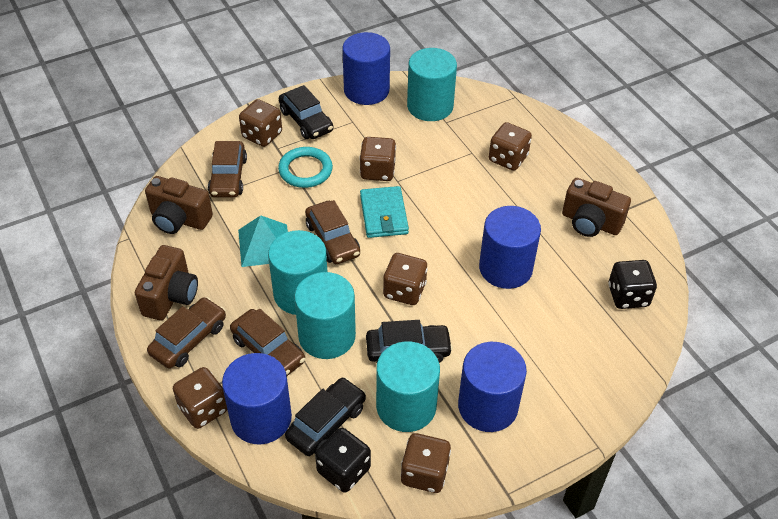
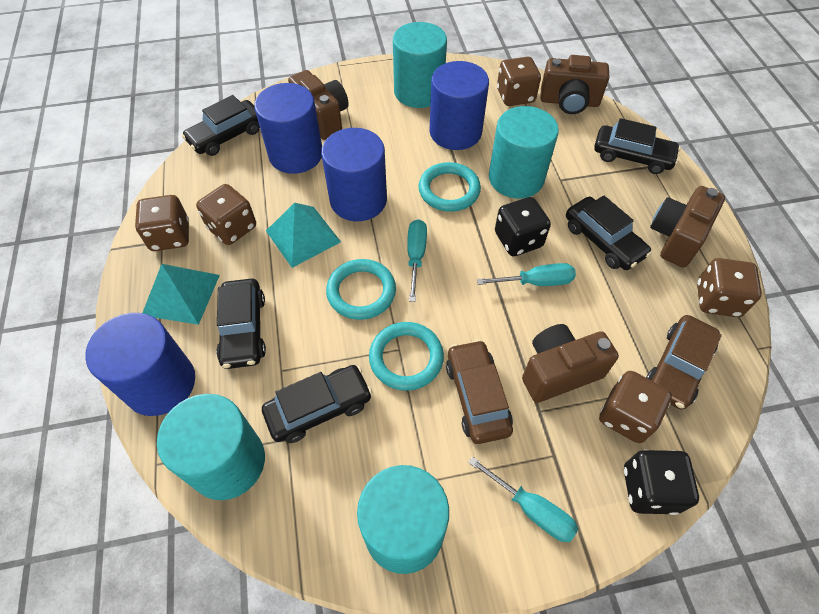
black car: 3 -> 5
brown camera: 3 -> 4
brown car: 4 -> 2
brown dice: 6 -> 5
turquoise pyramid: 1 -> 2
turquoise ring: 1 -> 3
turquoise screwdriver: 0 -> 3
turquoise wallet: 1 -> 0

